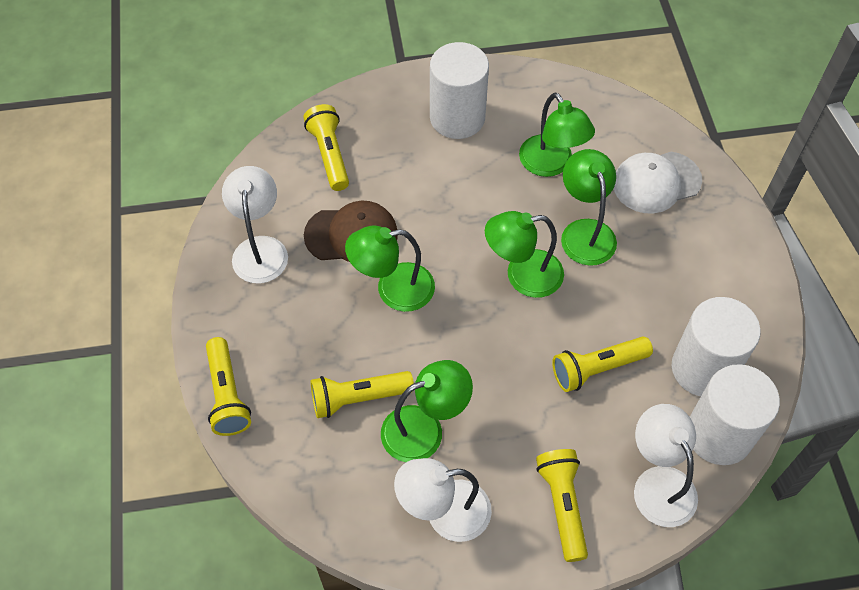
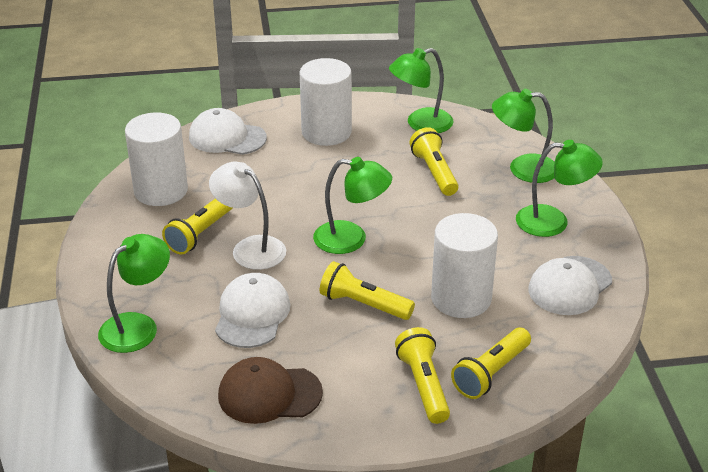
white cap: 1 -> 3
white lamp: 3 -> 1

